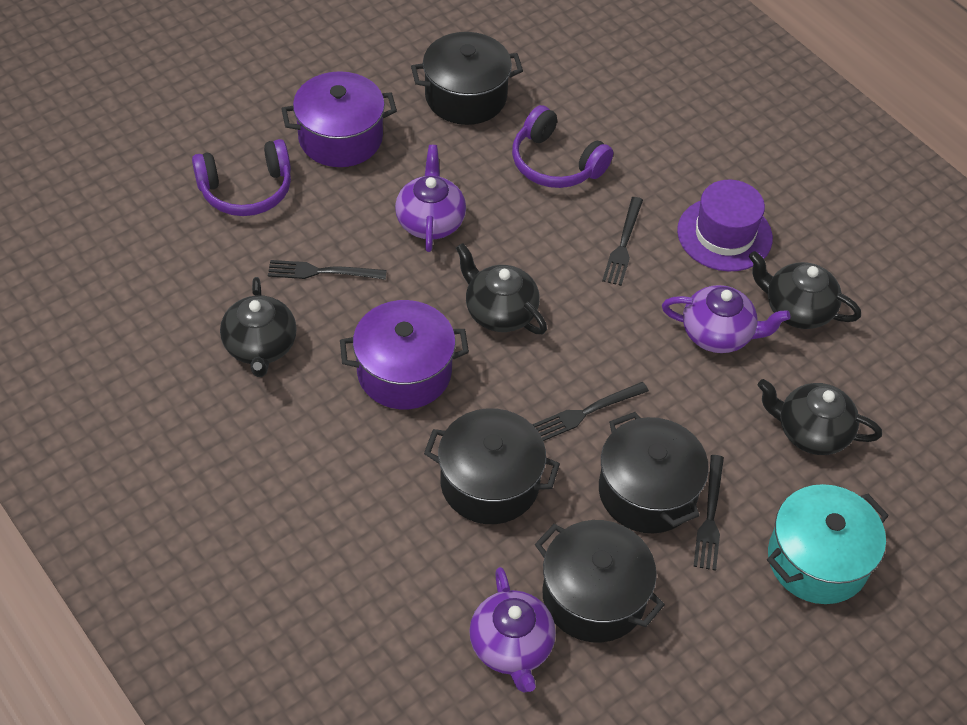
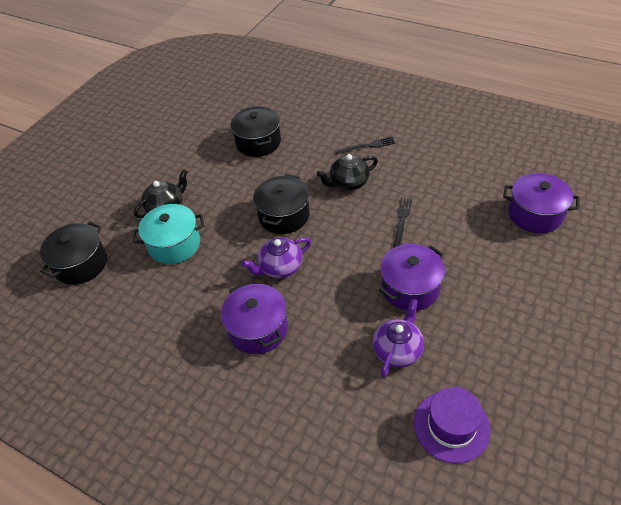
black fork: 4 -> 2
black pot: 4 -> 3
black teapot: 4 -> 2
purple headphones: 2 -> 0
purple pot: 2 -> 3
purple teapot: 3 -> 2

